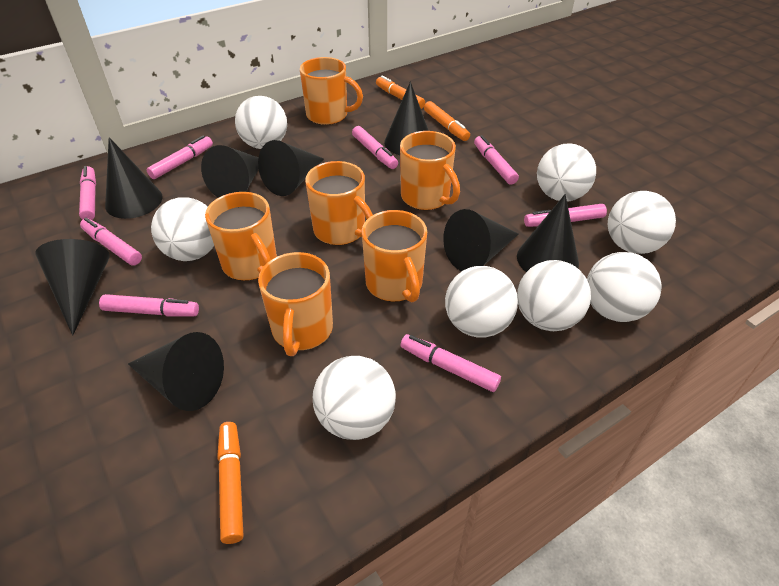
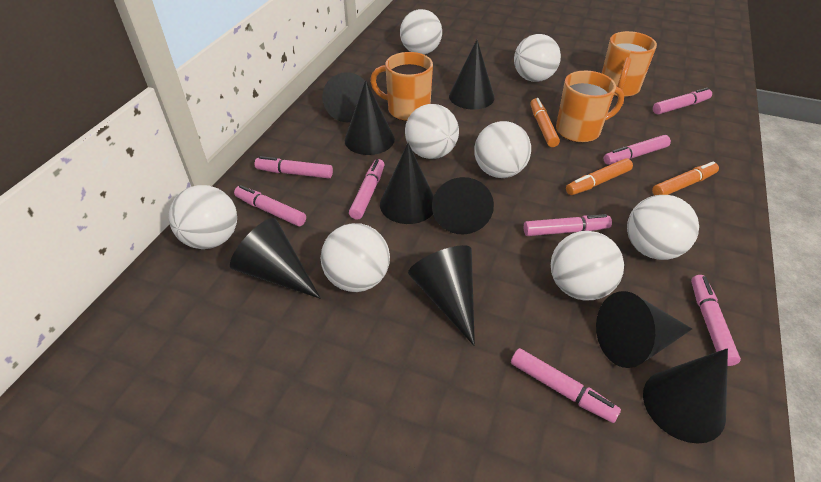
black cone: 8 -> 9
orange mug: 6 -> 3

